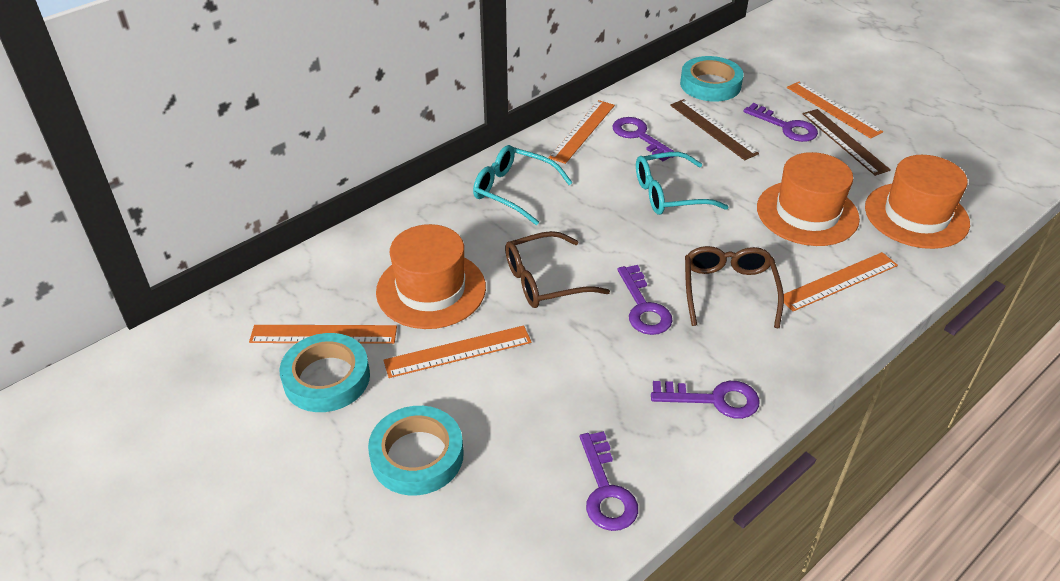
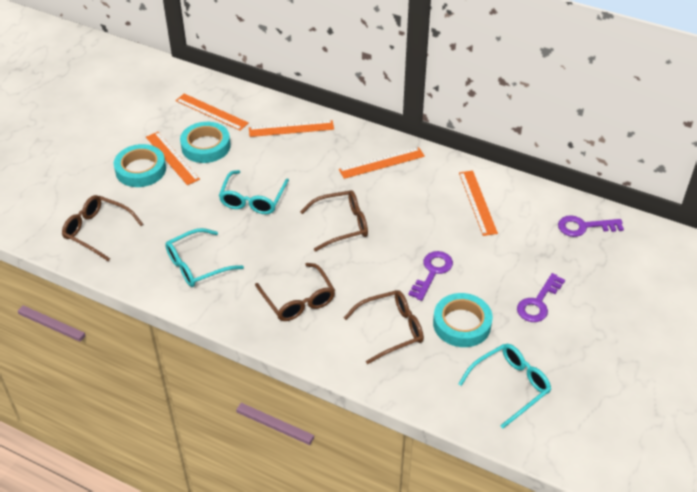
brown glasses: 2 -> 4
brown ruler: 2 -> 0
orange hat: 3 -> 0
purple key: 5 -> 3
turquoise glasses: 2 -> 3

